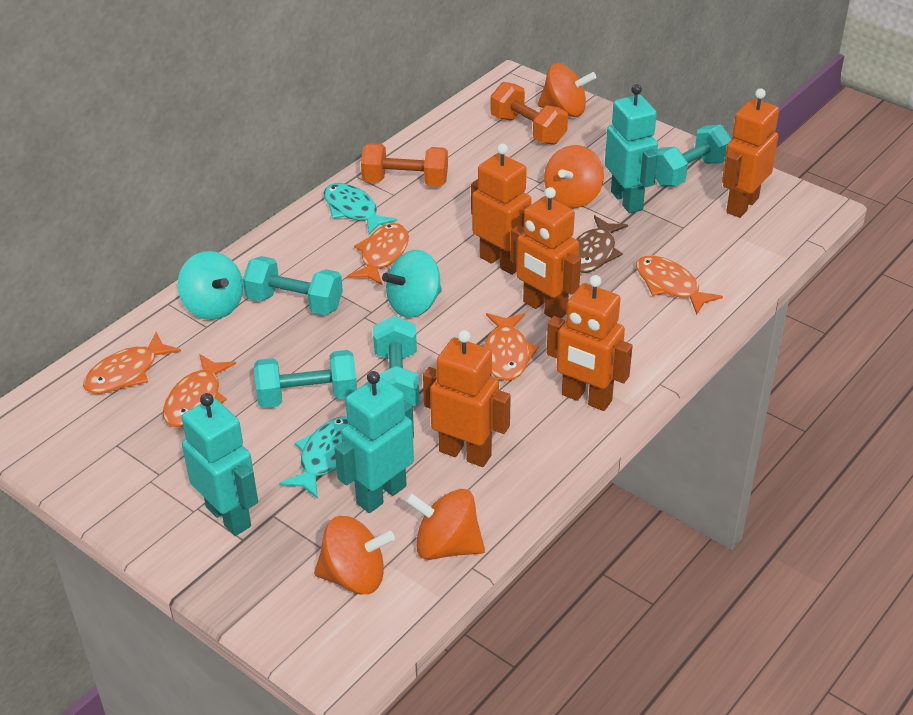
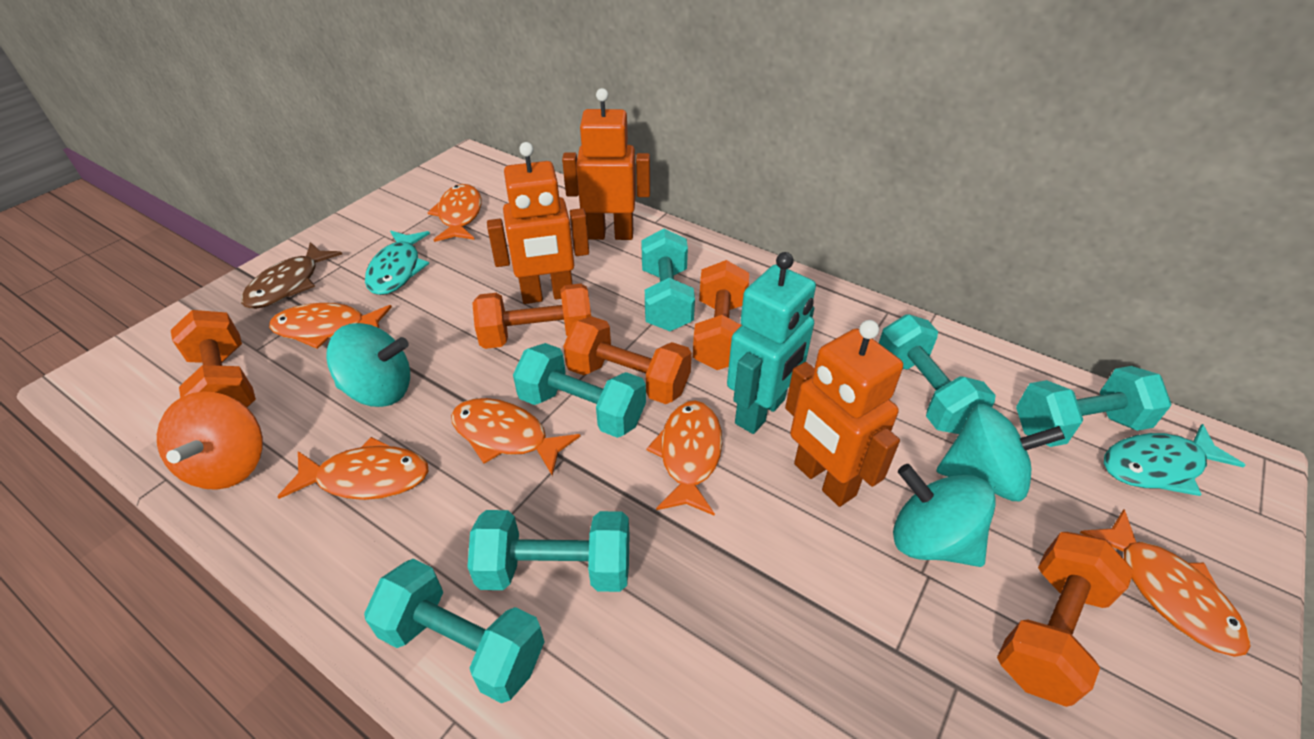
orange dumbbell: 2 -> 5
orange fish: 5 -> 6
orange robot: 5 -> 3
orange spinning top: 4 -> 1
turquoise dumbbell: 4 -> 6
turquoise robot: 3 -> 1
turquoise spinning top: 2 -> 3

